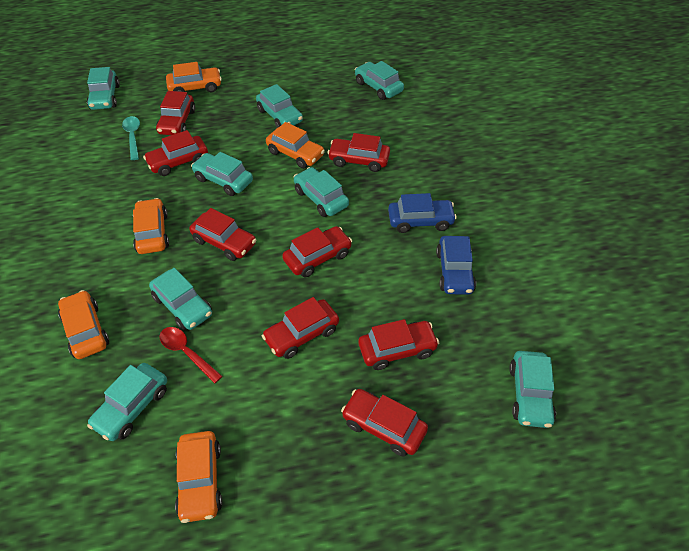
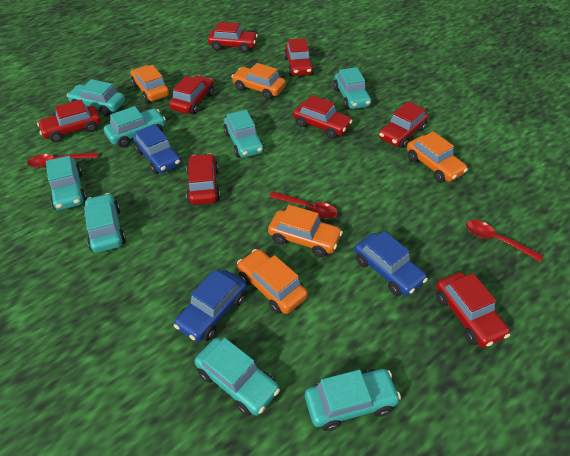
blue car: 2 -> 3
red spoon: 1 -> 3
turquoise spoon: 1 -> 0

